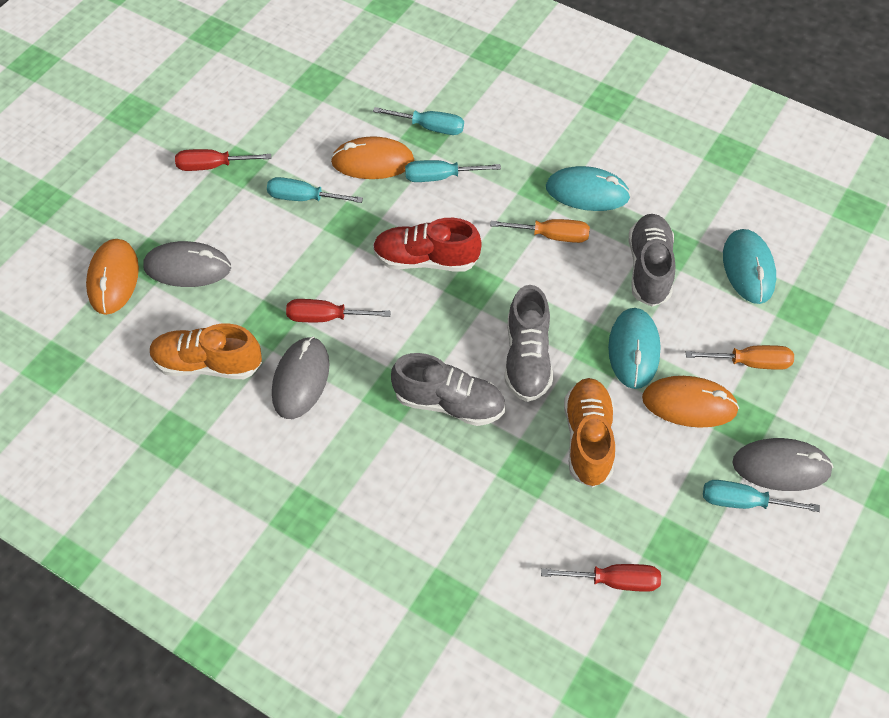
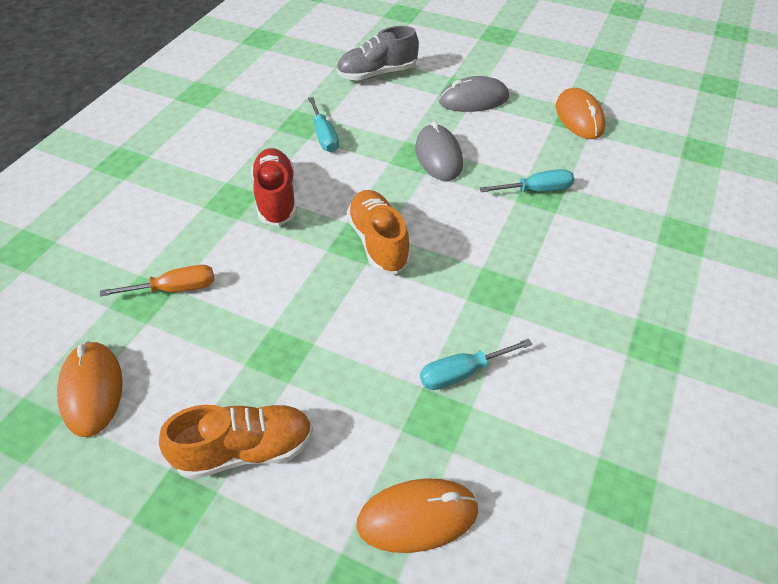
grey mouse: 3 -> 2
grey shoe: 3 -> 1
orange screwdriver: 2 -> 1
red screwdriver: 3 -> 0
turquoise mouse: 3 -> 0
turquoise screwdriver: 4 -> 3

